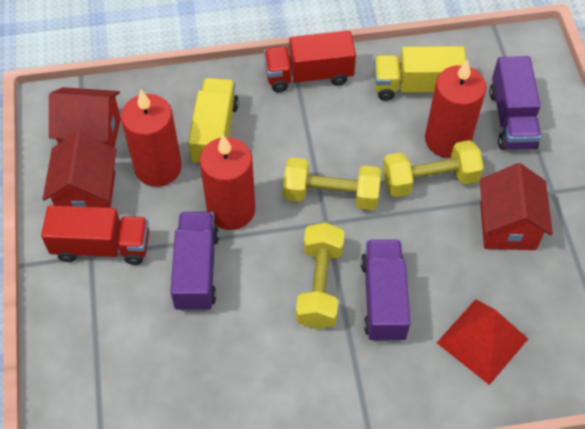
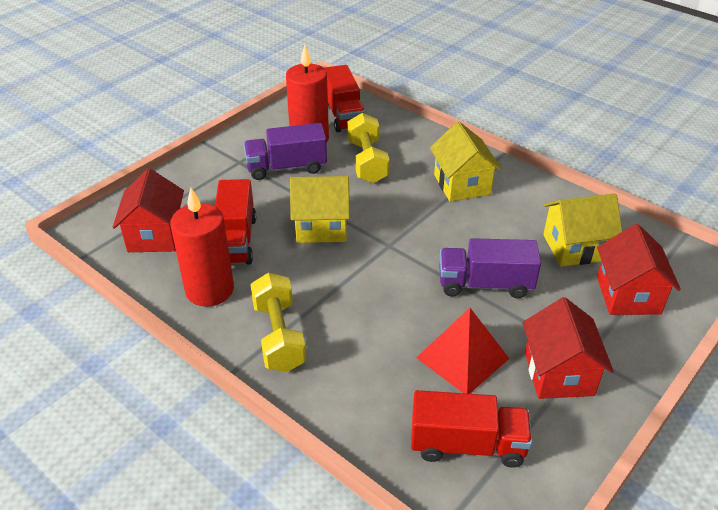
purple truck: 3 -> 2
red candle: 3 -> 2
red truck: 2 -> 3
yellow dumbbell: 3 -> 2
yellow house: 0 -> 3
yellow truck: 2 -> 0

